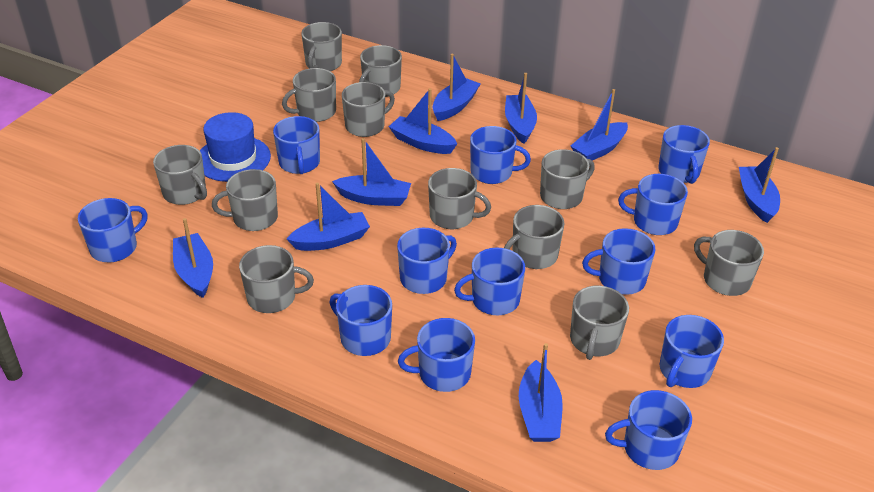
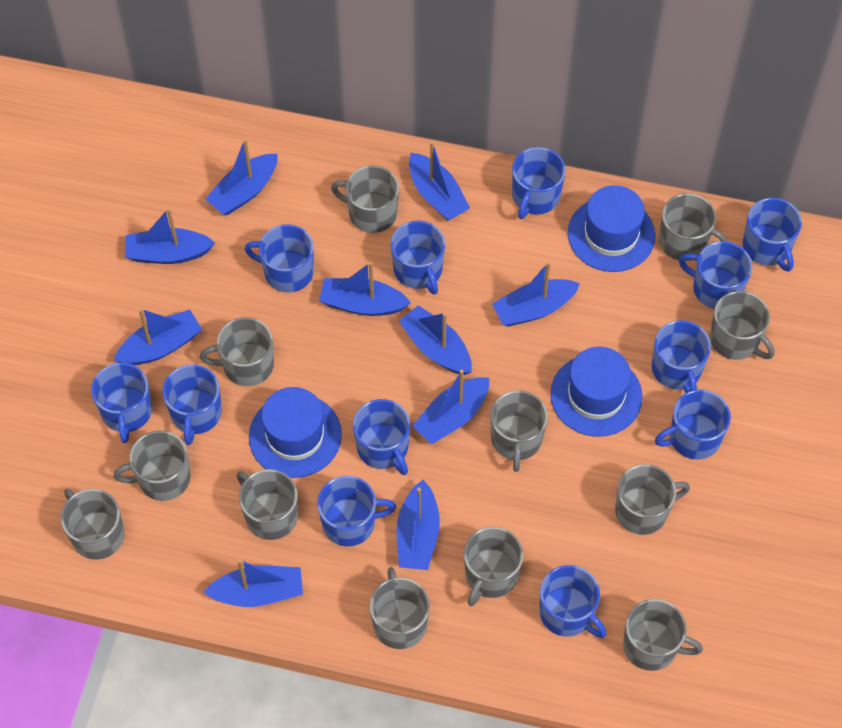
blue boat: 9 -> 10
blue hat: 1 -> 3

